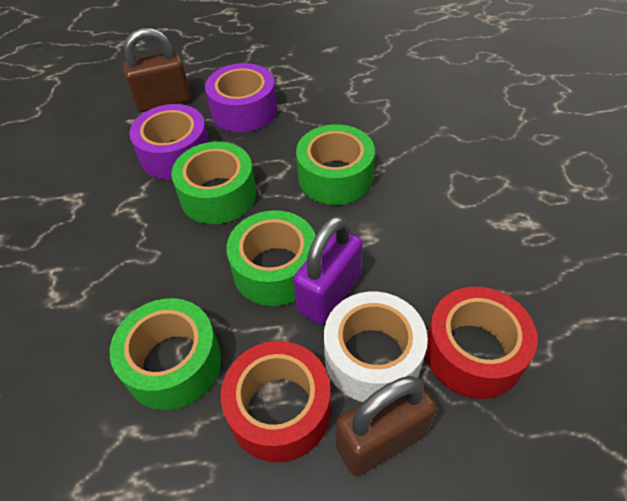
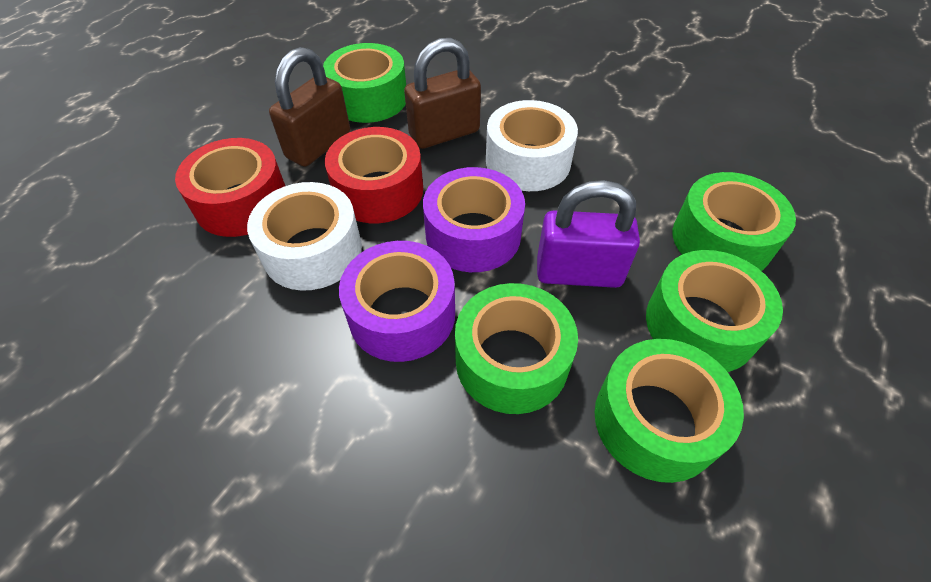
green tape: 4 -> 5
white tape: 1 -> 2

